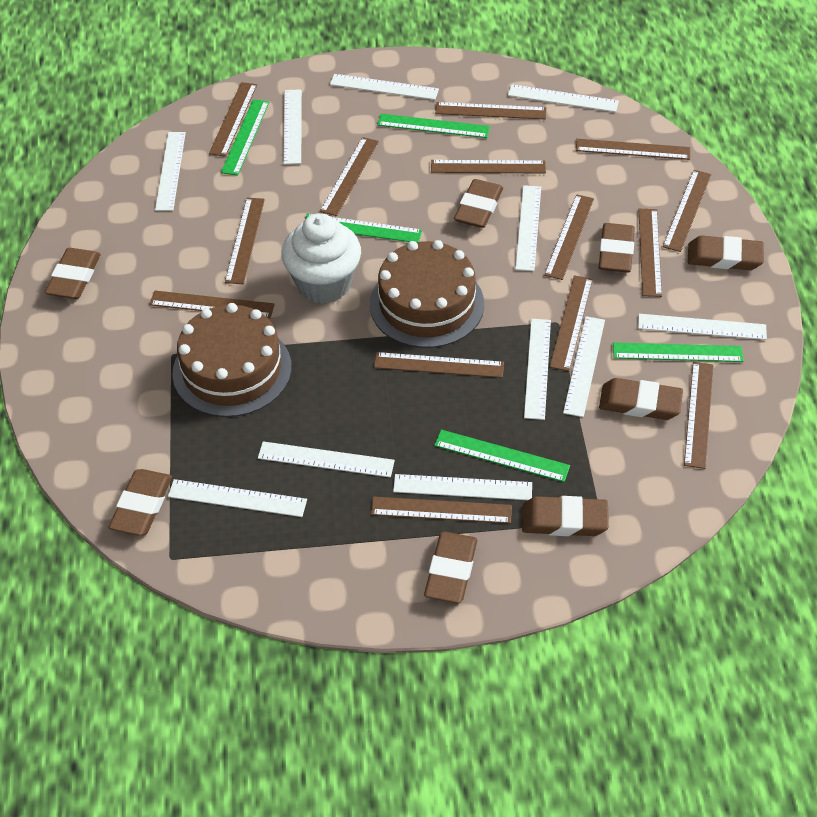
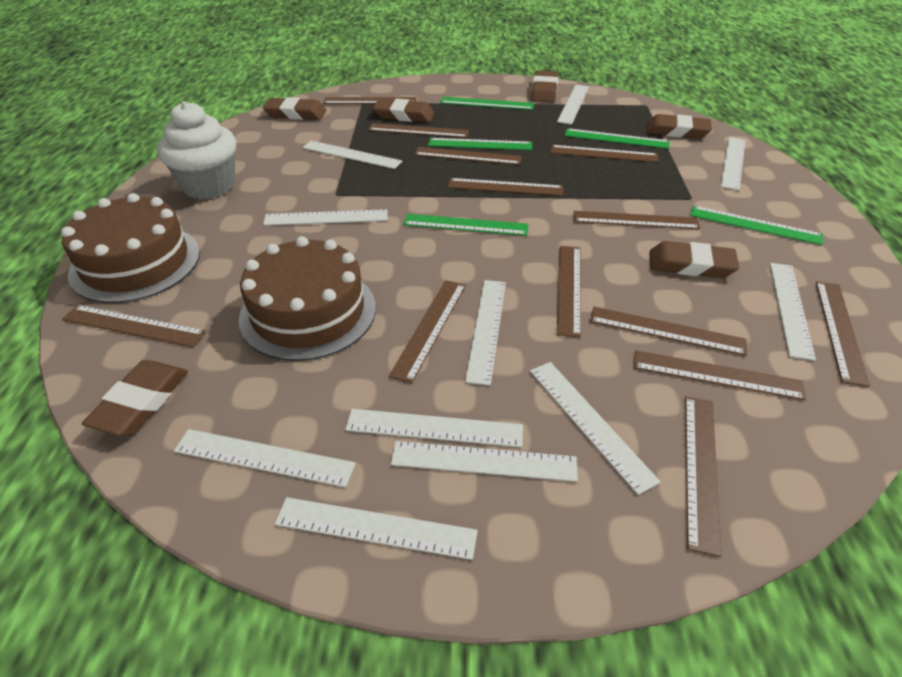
brown eraser: 8 -> 6
brown ruler: 14 -> 13

